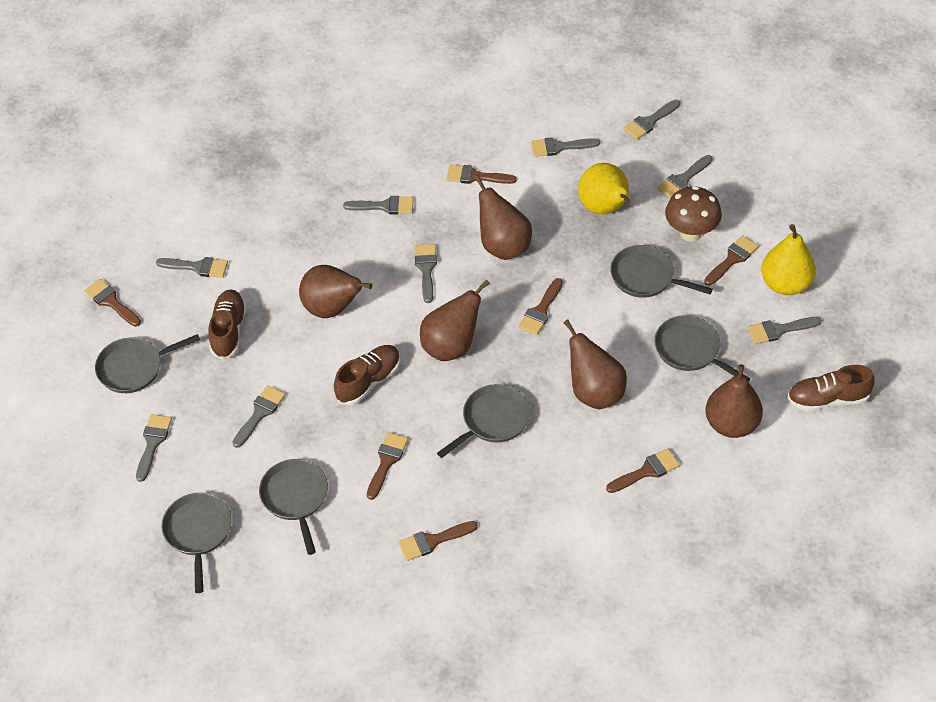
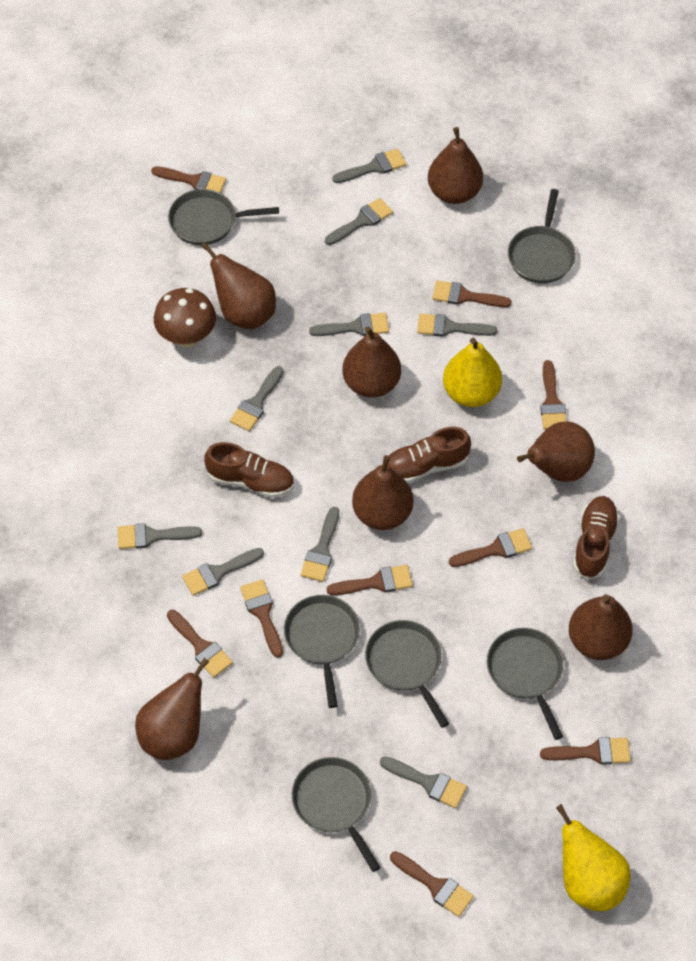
brown brush: 7 -> 9
brown pear: 5 -> 7

